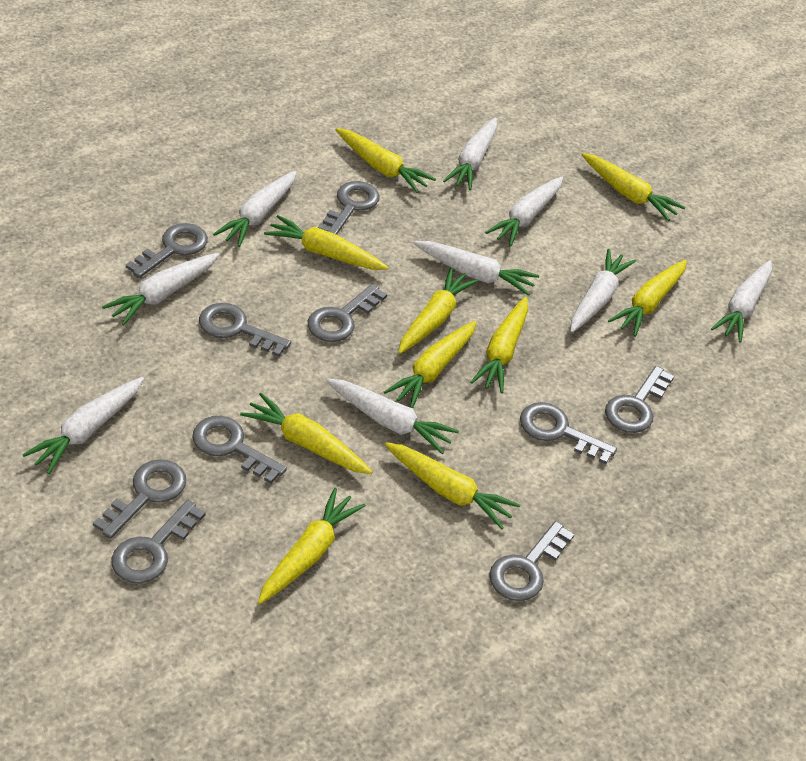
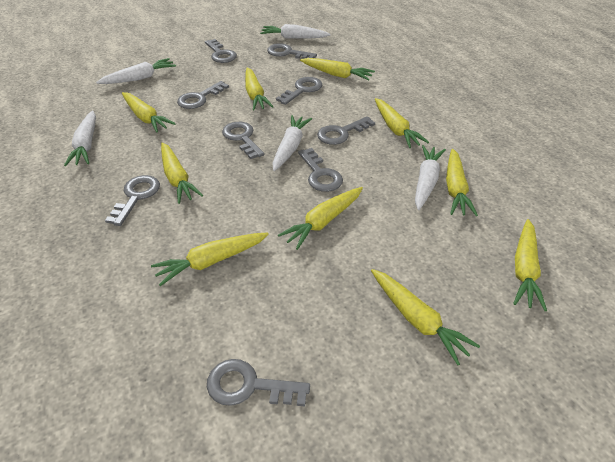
grey key: 10 -> 9
white carrot: 9 -> 5

